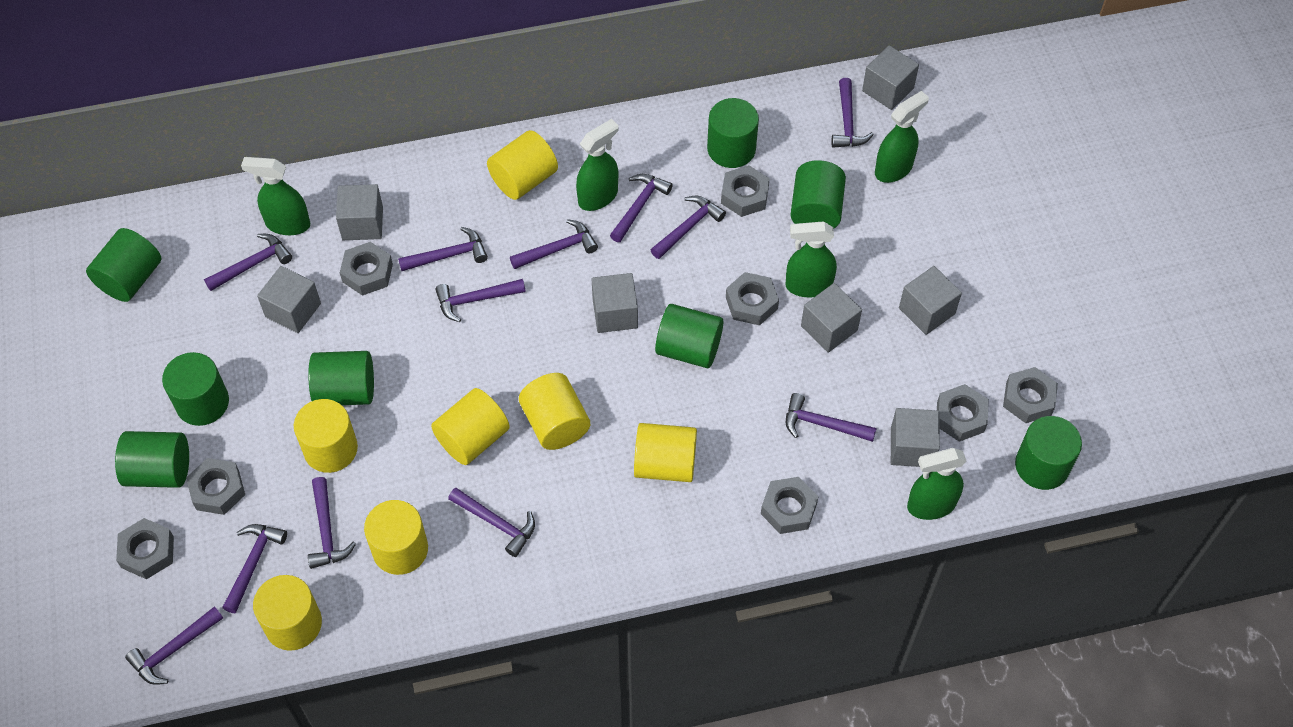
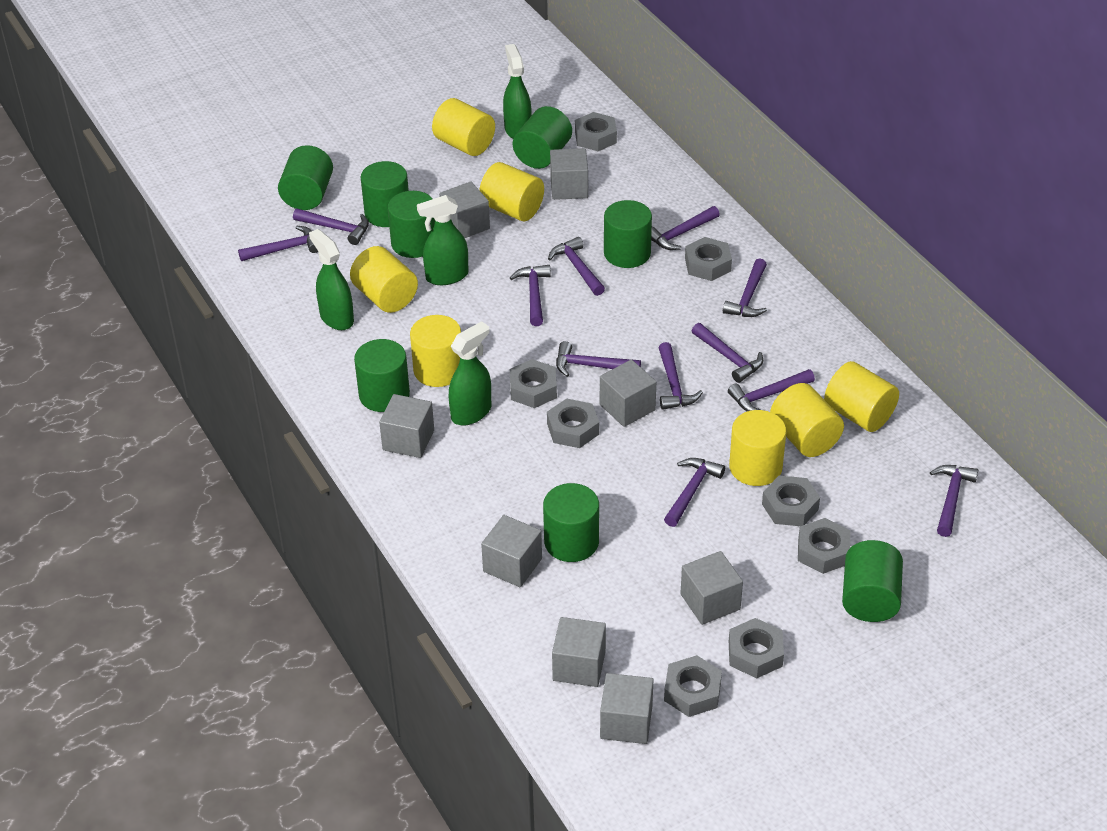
green spray bottle: 5 -> 4
grey cube: 7 -> 8

